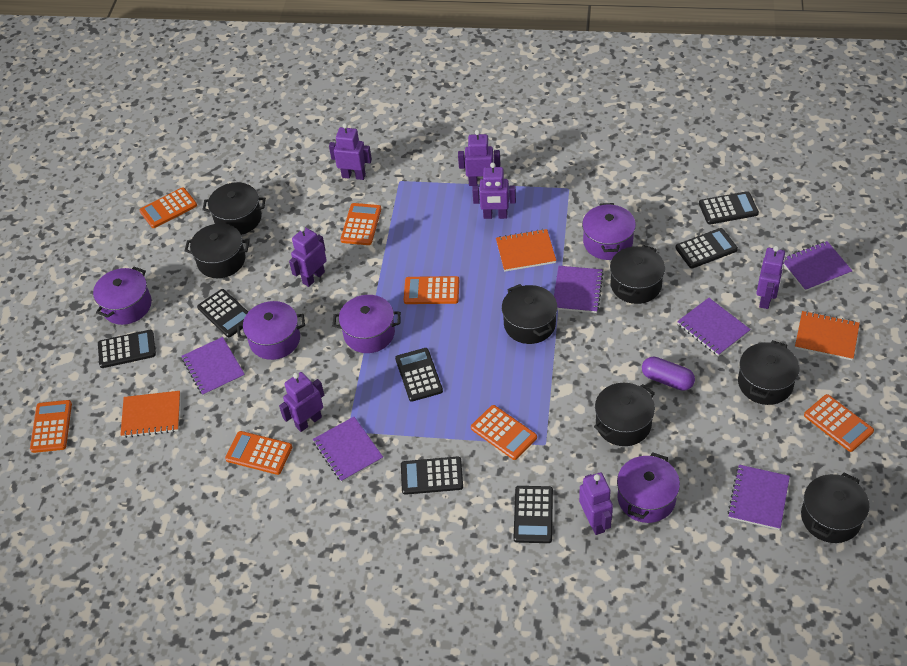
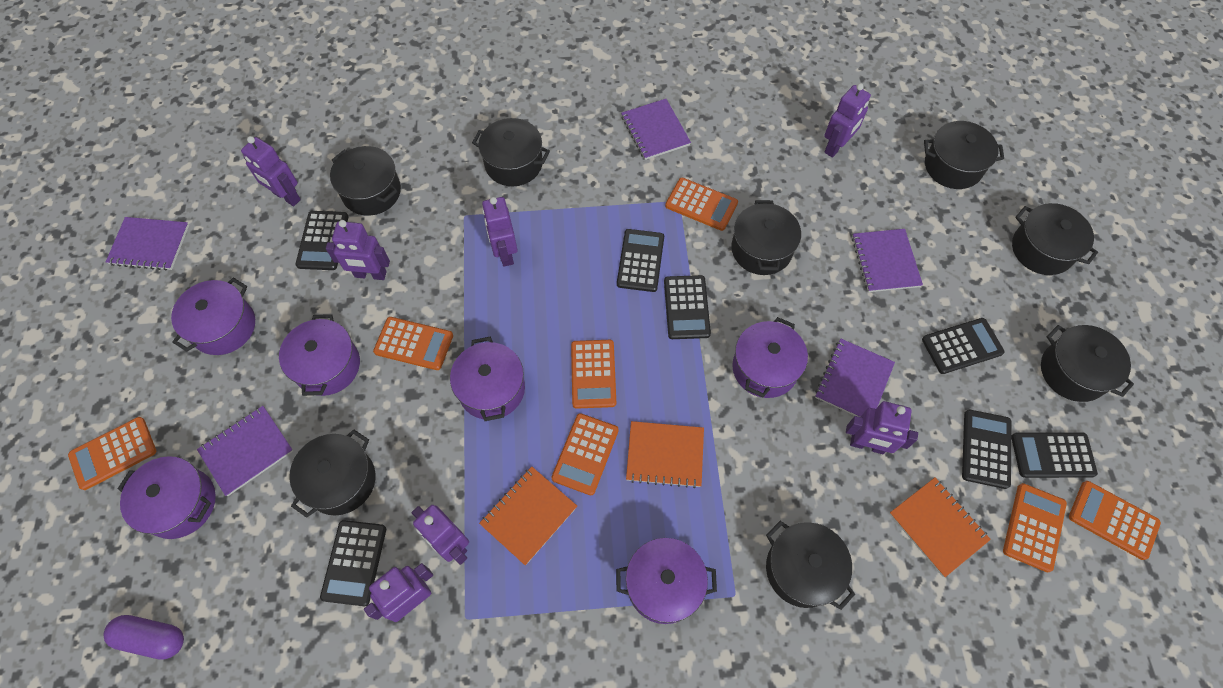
black pot: 7 -> 8
purple notebook: 6 -> 5
purple pot: 5 -> 6

